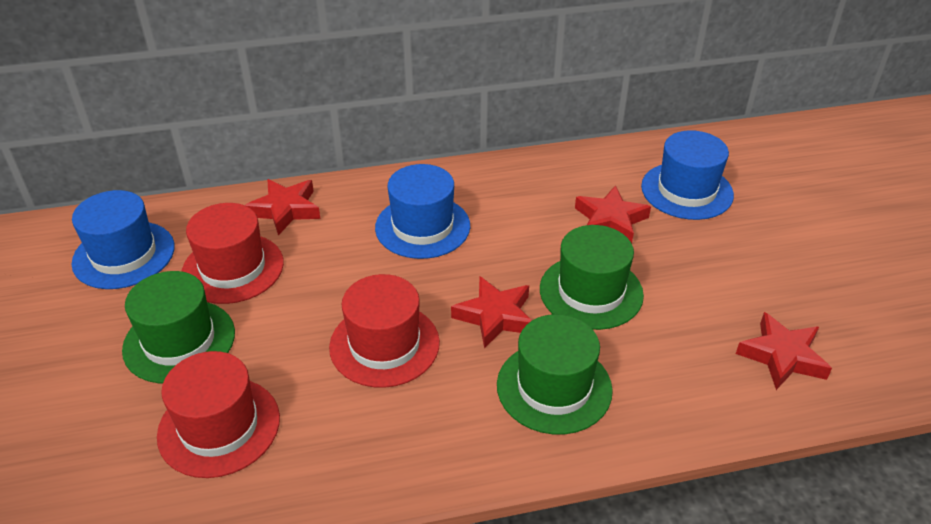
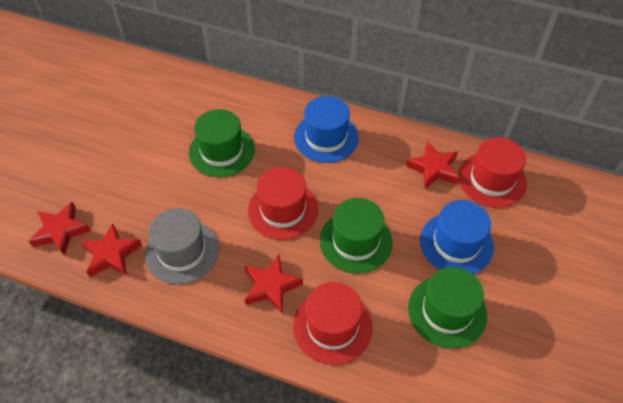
blue hat: 3 -> 2
grey hat: 0 -> 1

